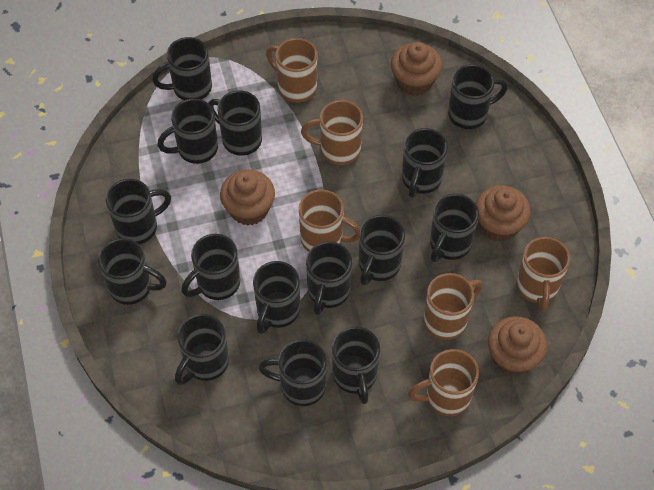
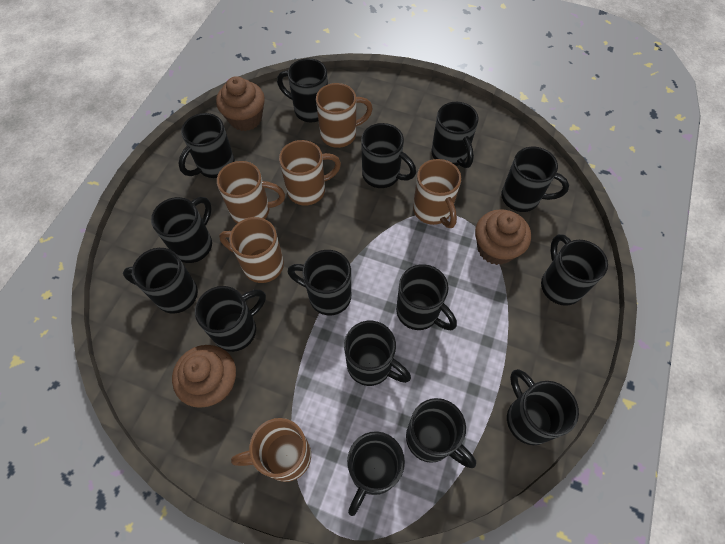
brown cupcake: 4 -> 3

